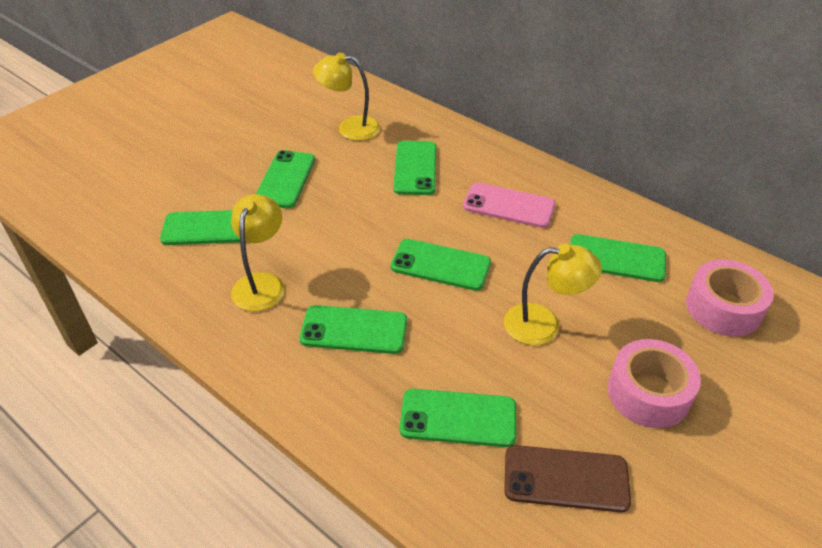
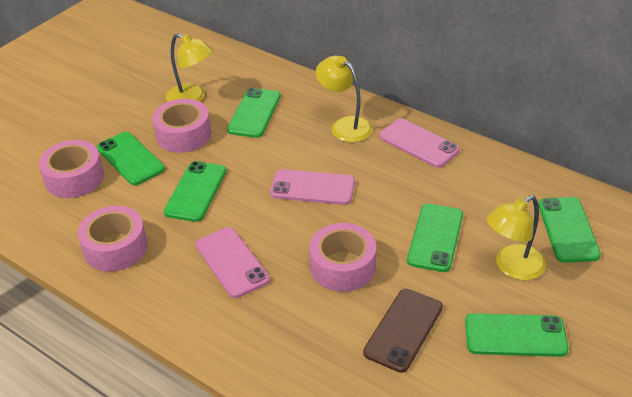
green phone: 7 -> 6
pink phone: 1 -> 3
pink tape: 2 -> 4

